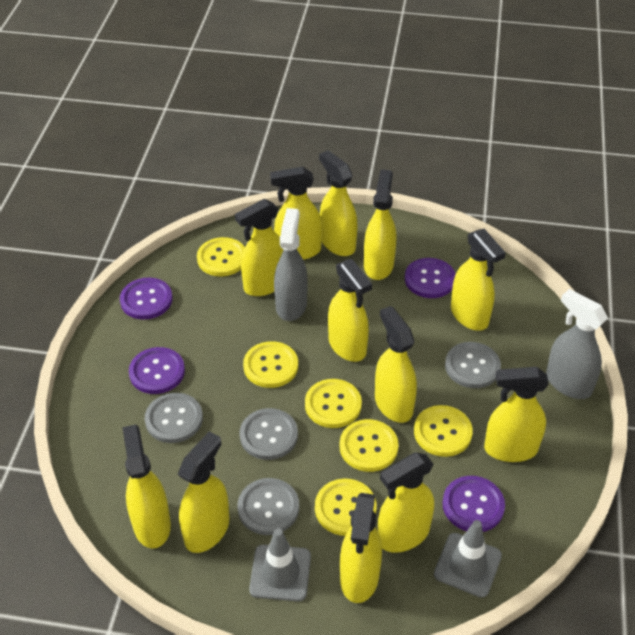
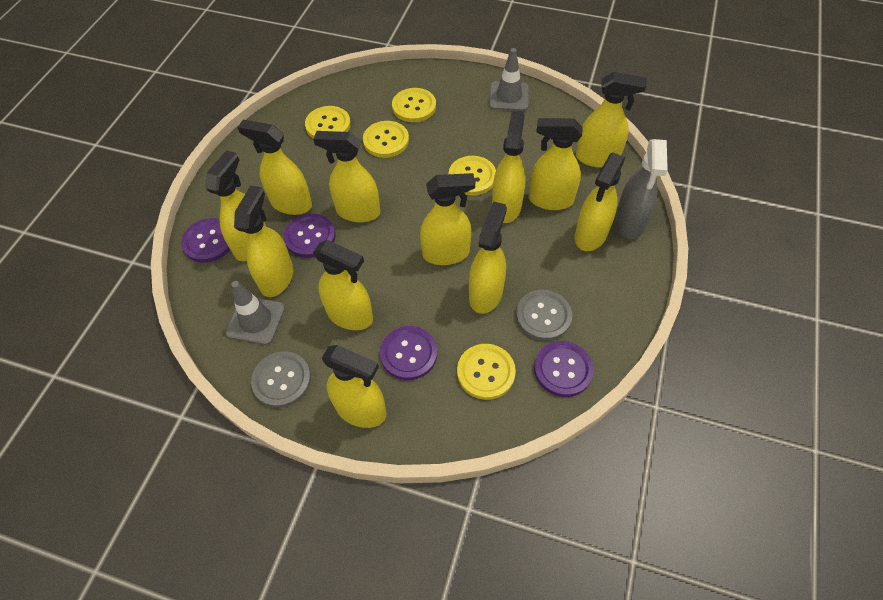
grey button: 4 -> 2
grey spray bottle: 2 -> 1
yellow button: 6 -> 5

